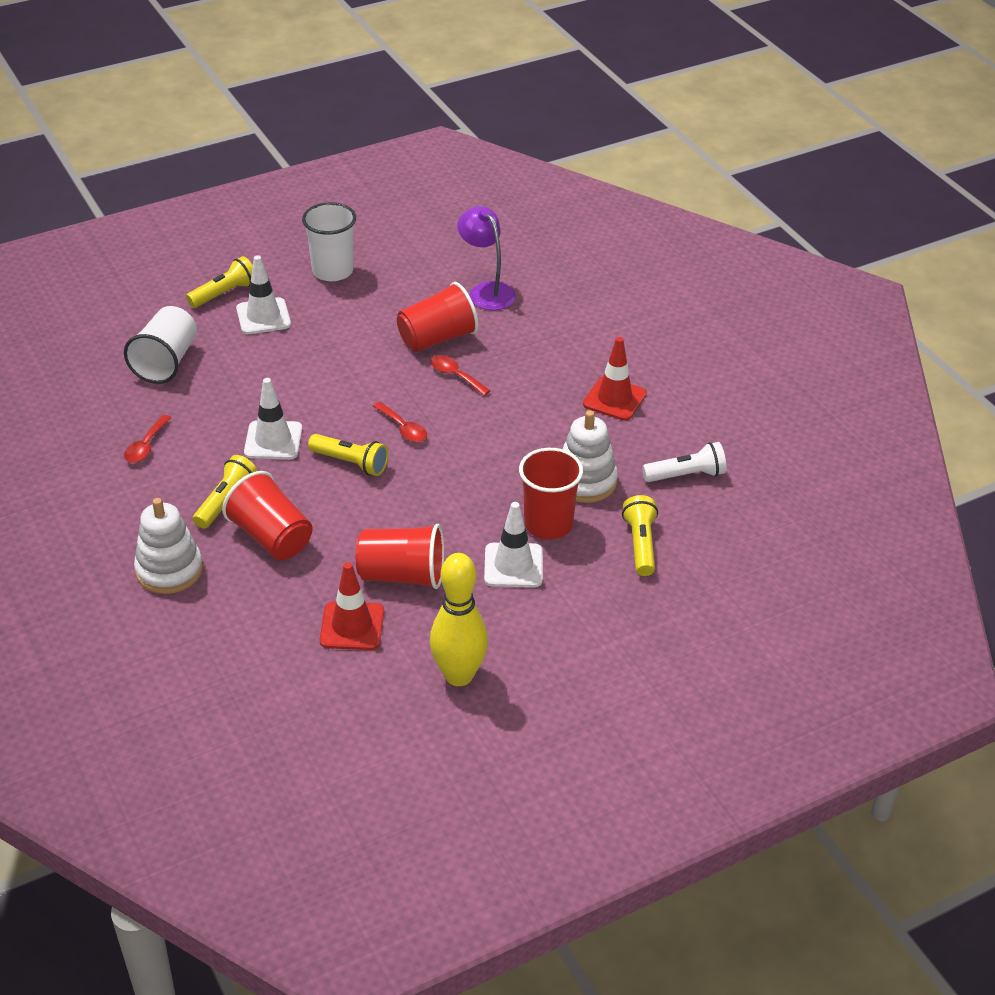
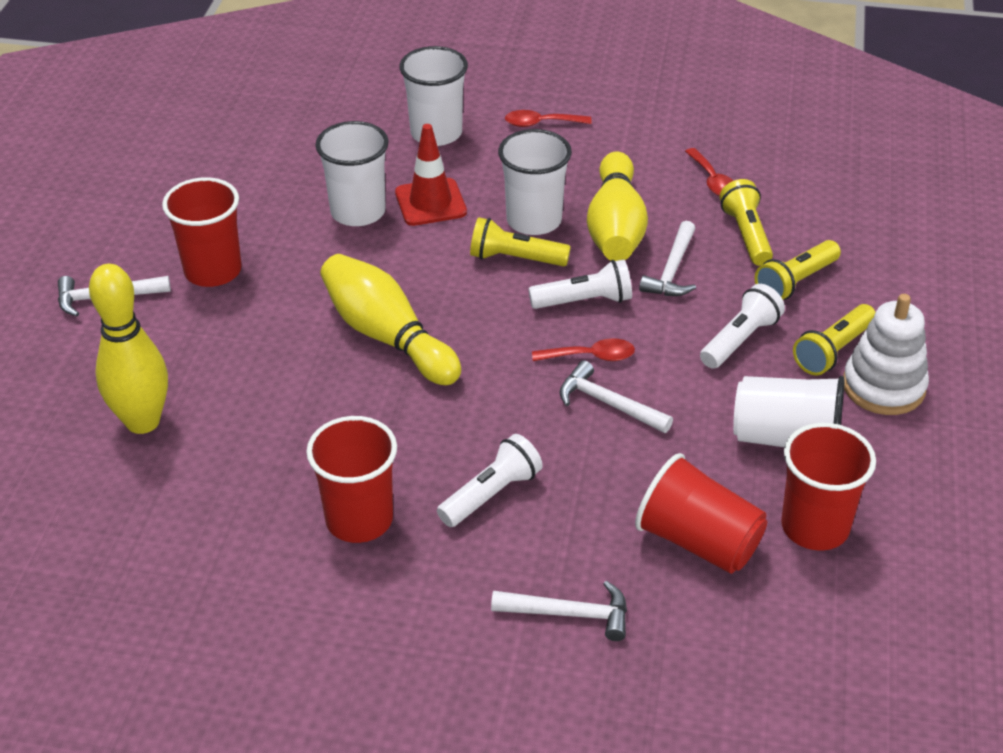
purple lamp: 1 -> 0
red traffic cone: 2 -> 1
white cup: 2 -> 4
white flashlight: 1 -> 3
white hammer: 0 -> 4
white stacking toy: 2 -> 1
white traffic cone: 3 -> 0
yellow bowling pin: 1 -> 3

